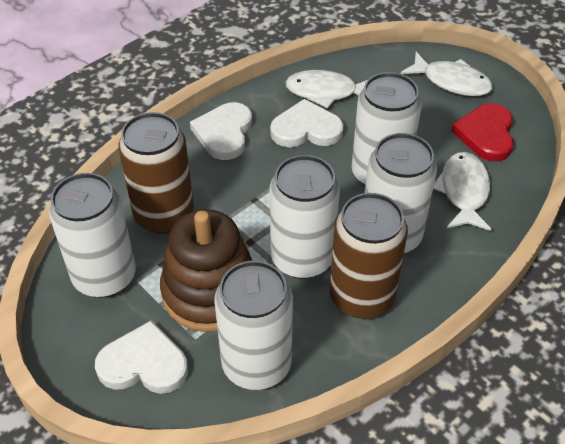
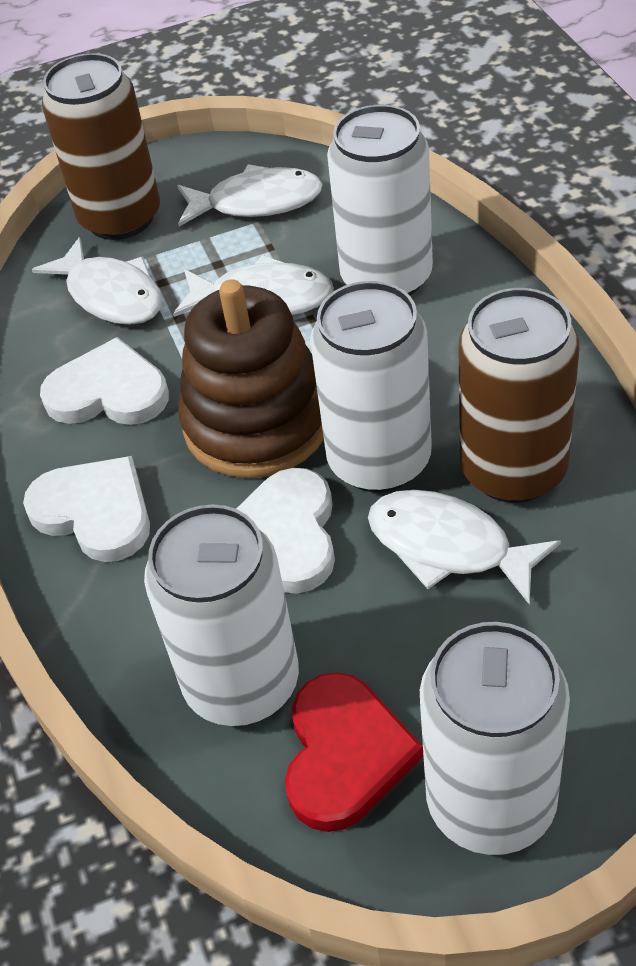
white can: 5 -> 4
white fish: 3 -> 4

